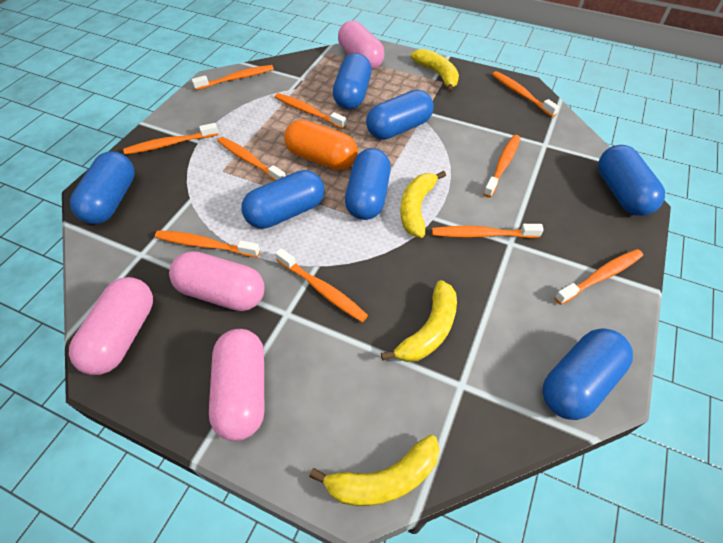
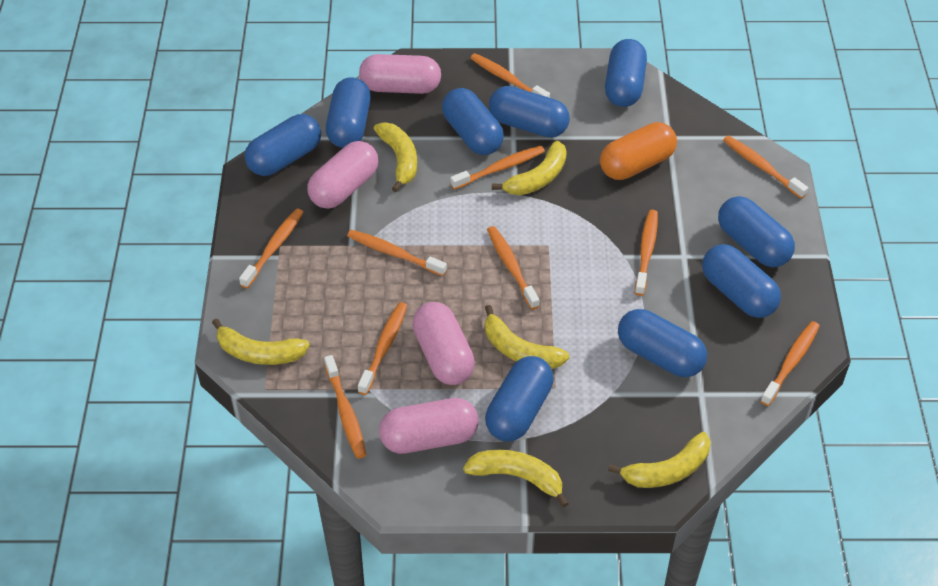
blue capsule: 7 -> 9
yellow banana: 4 -> 6

